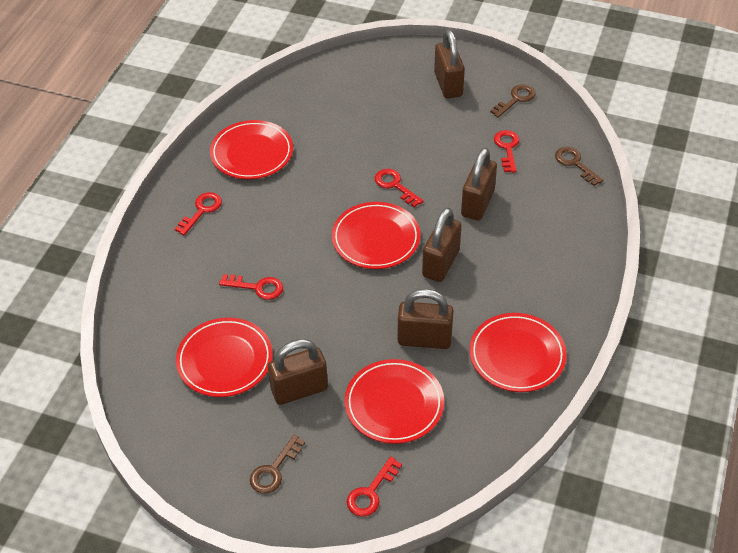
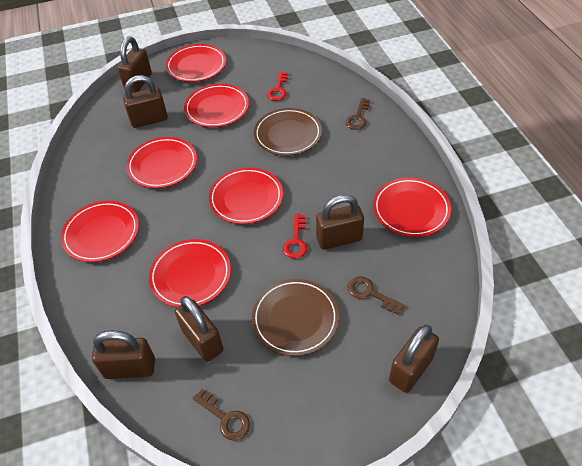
brown padlock: 5 -> 6
brown plate: 0 -> 2
red key: 5 -> 2
red plate: 5 -> 7

